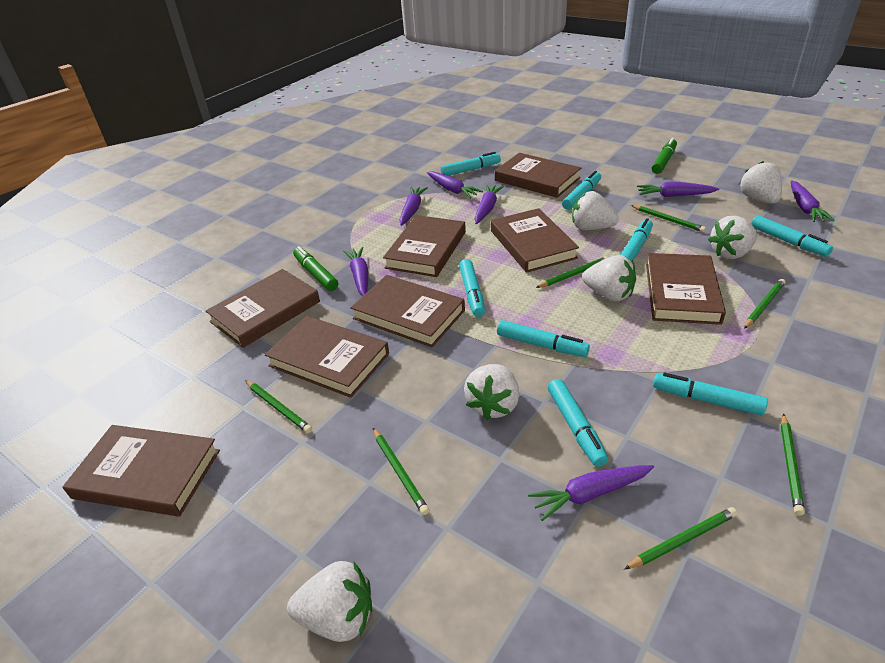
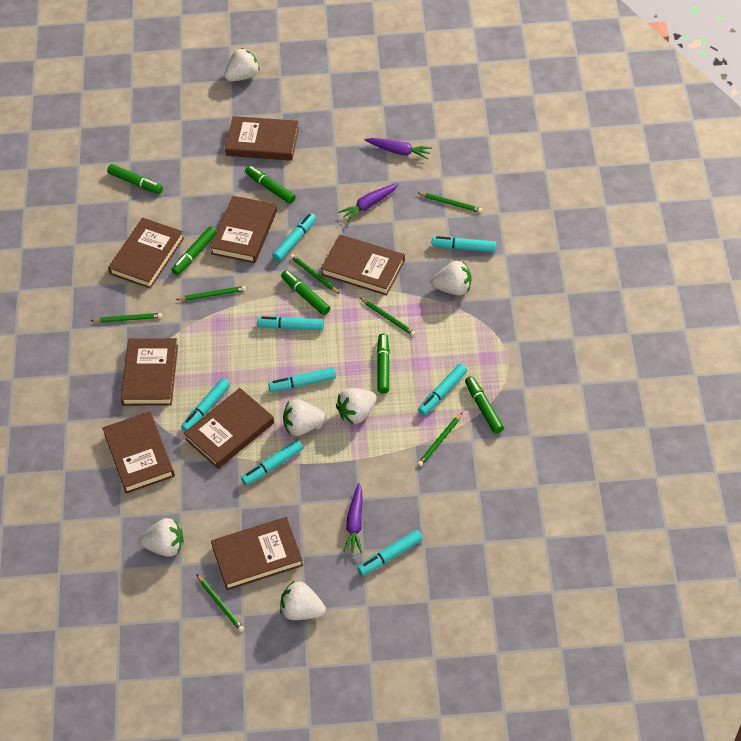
green marker: 2 -> 6
purple carrot: 7 -> 3

